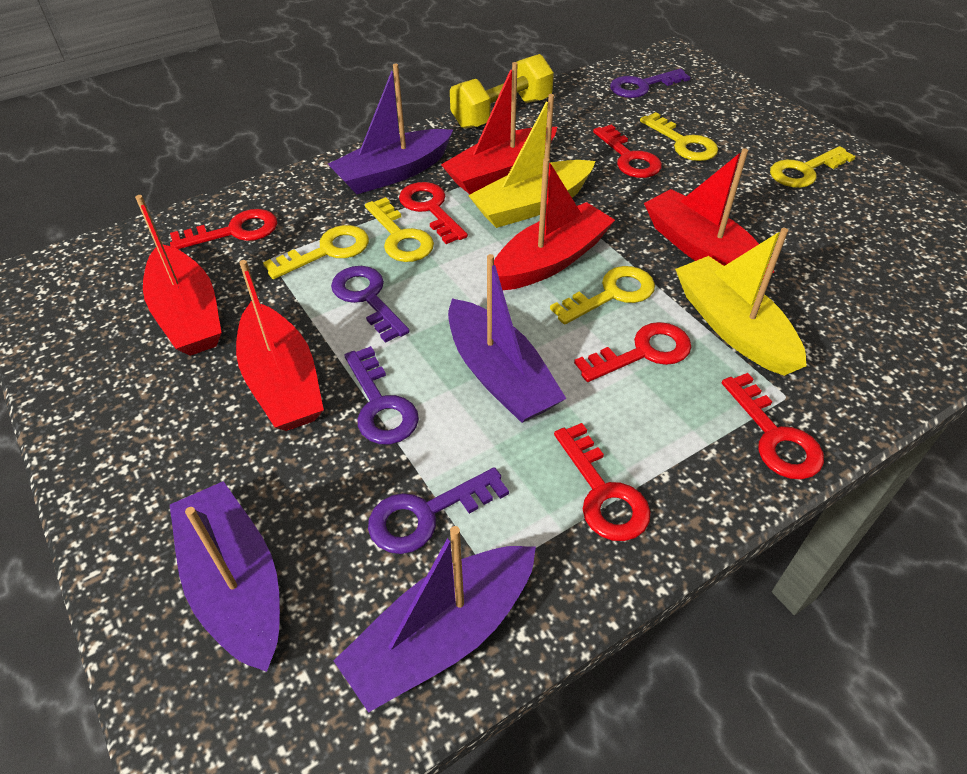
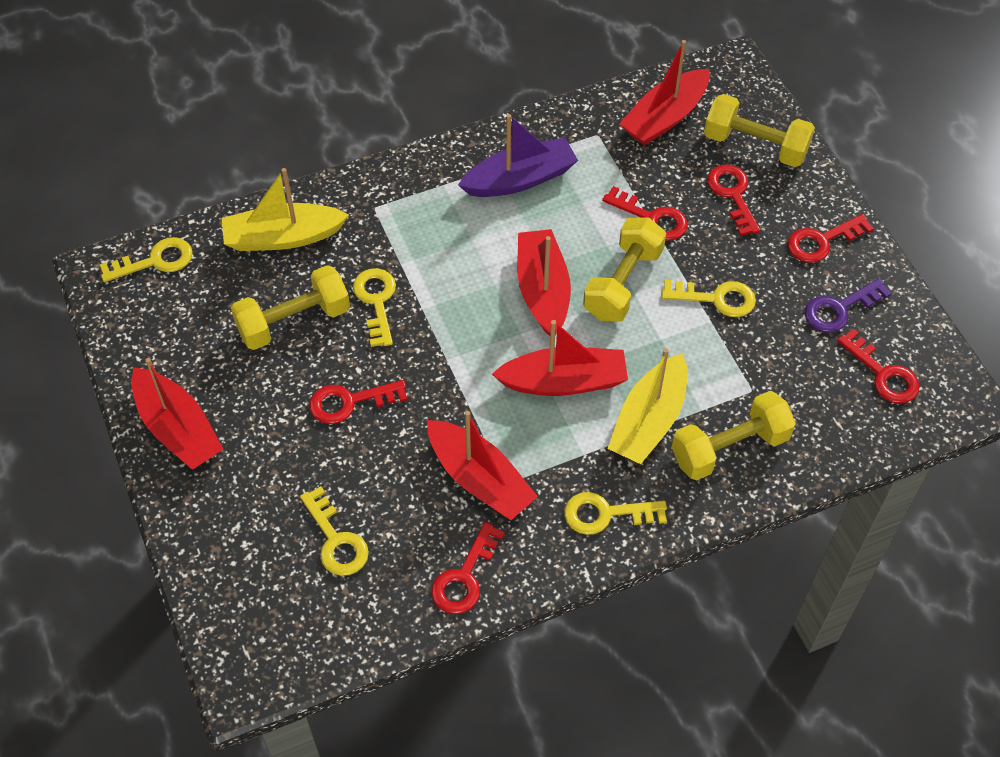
purple boat: 4 -> 1
purple key: 4 -> 1
yellow dumbbell: 1 -> 4

